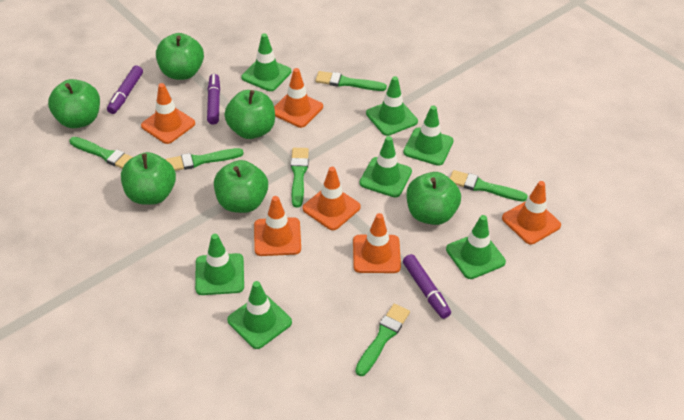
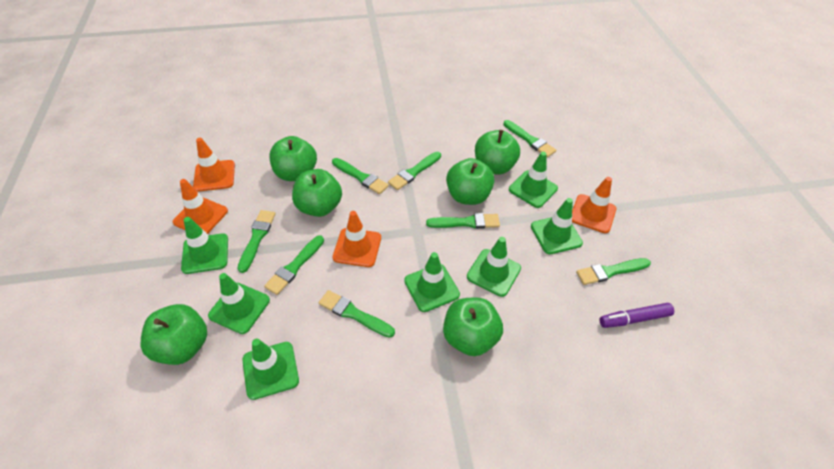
green brush: 6 -> 8
orange traffic cone: 6 -> 4
purple marker: 3 -> 1

